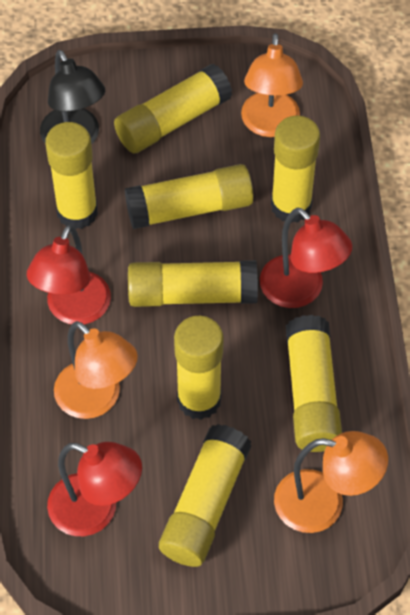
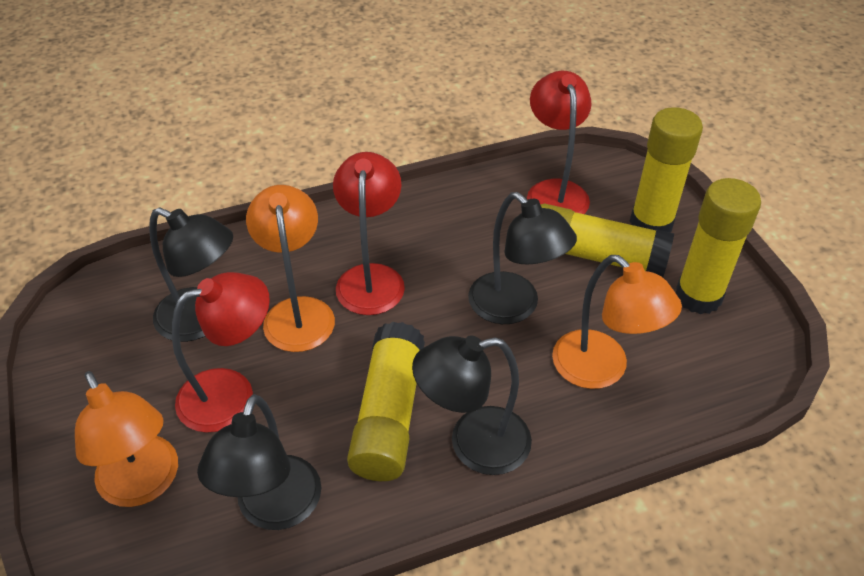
black lamp: 1 -> 4
yellow glue stick: 8 -> 4

